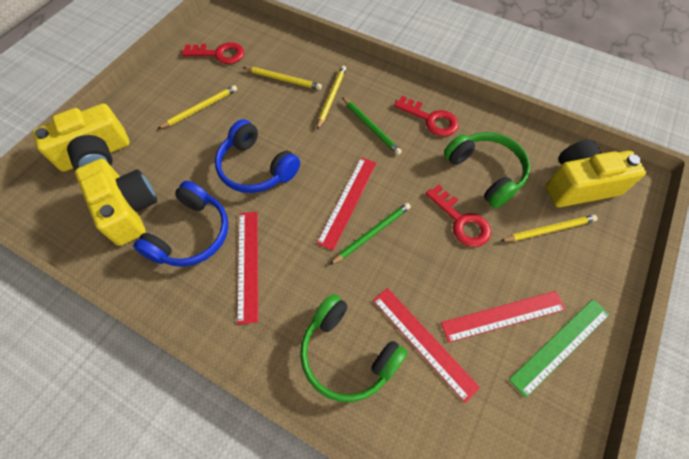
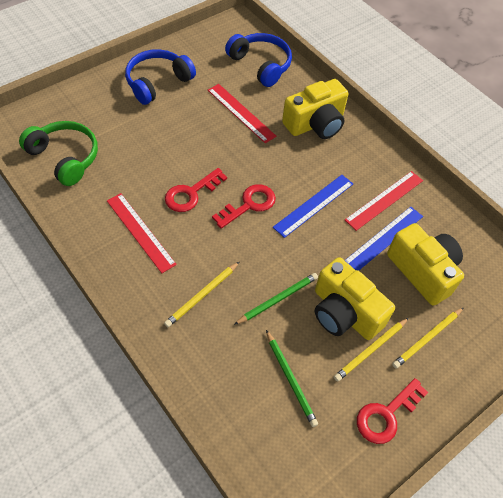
blue ruler: 0 -> 2
green headphones: 2 -> 1
green ruler: 1 -> 0
red ruler: 4 -> 3
yellow pencil: 4 -> 3

